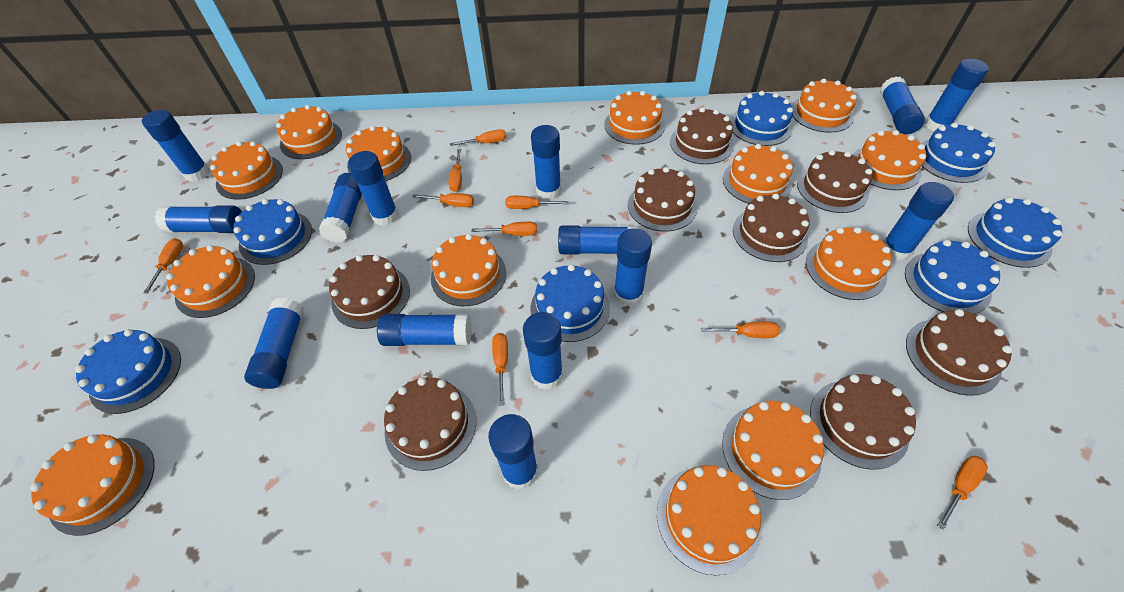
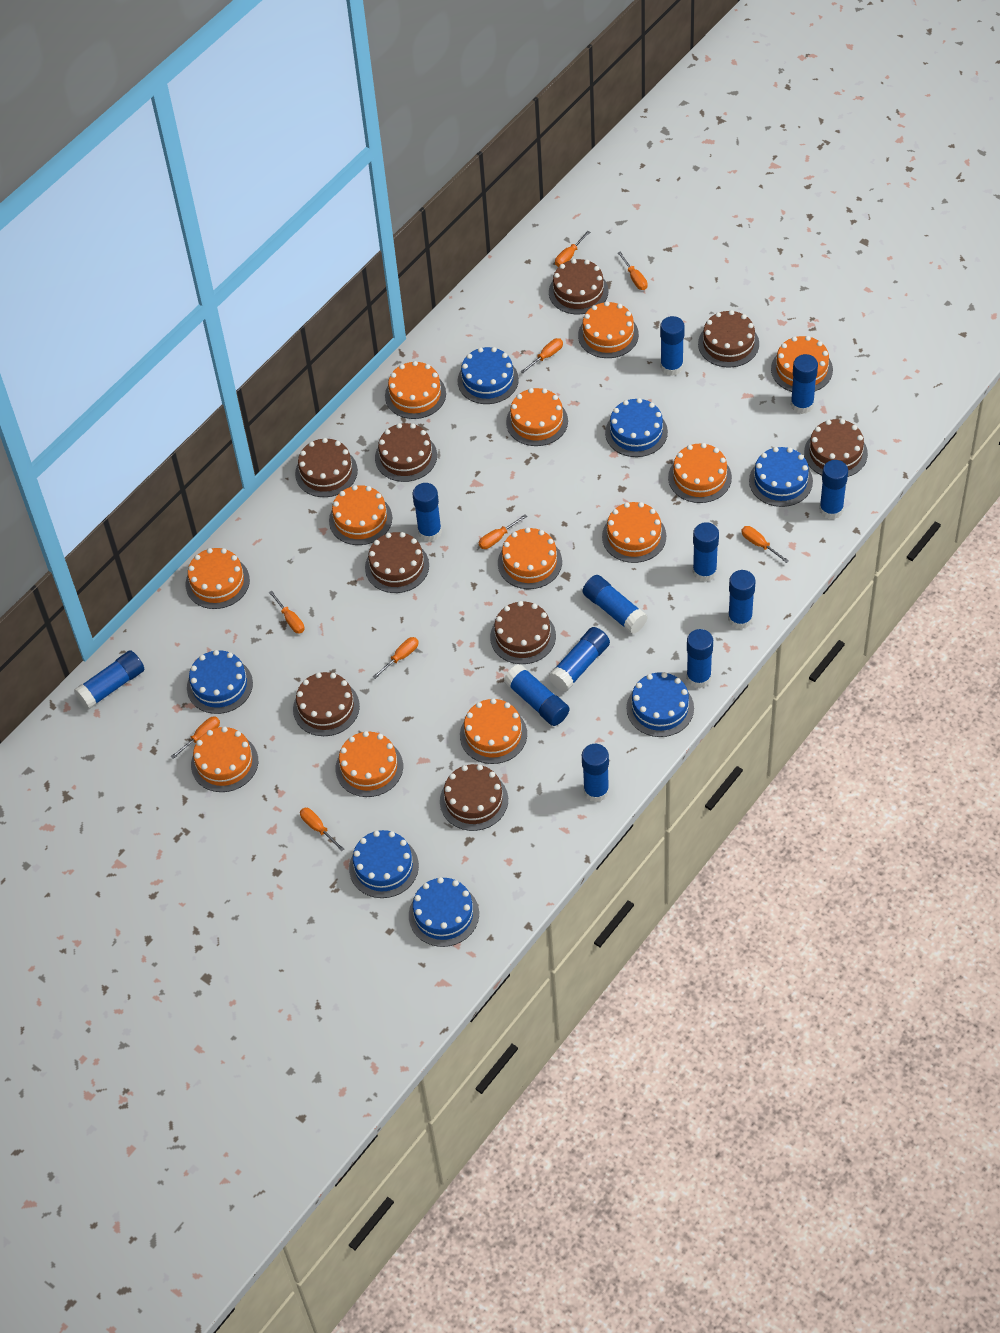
blue glue stick: 14 -> 12
brown cake: 8 -> 9
orange cake: 13 -> 12

